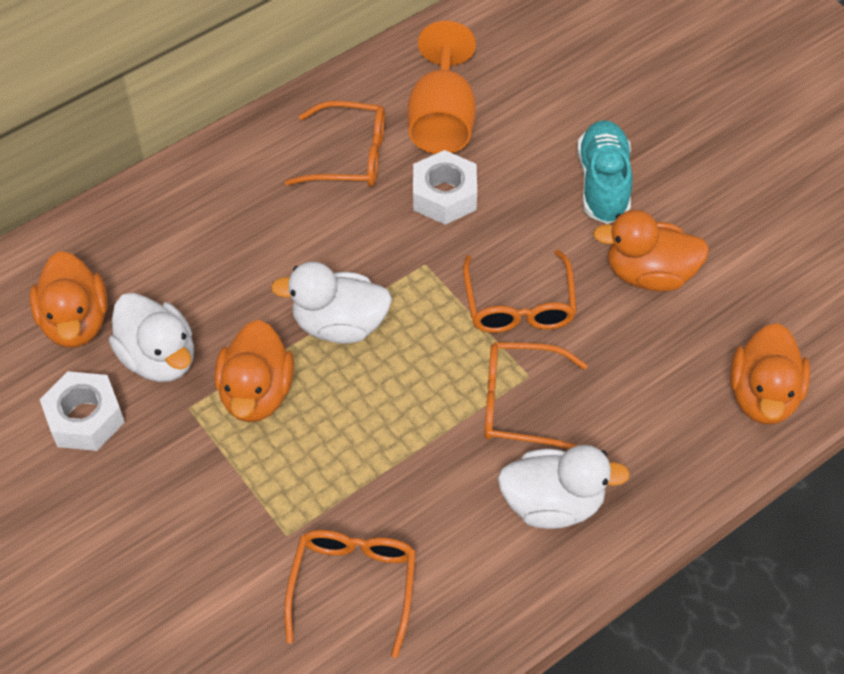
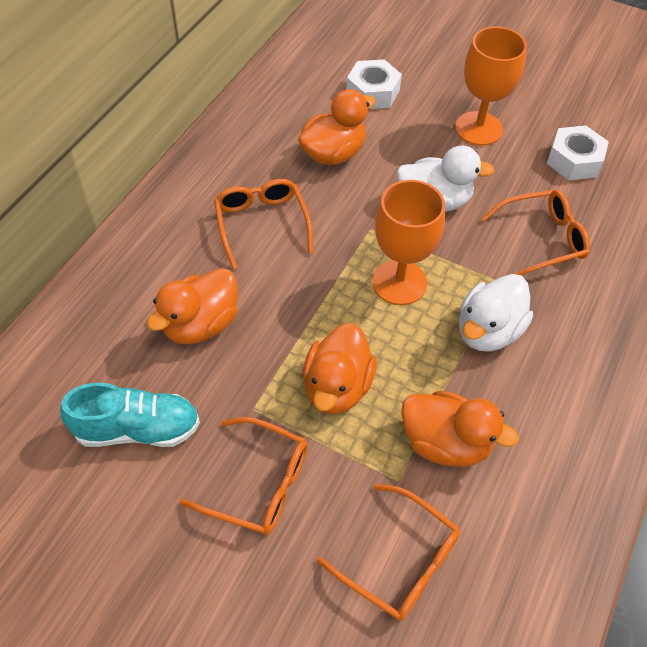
orange goblet: 1 -> 2
white duck: 3 -> 2

